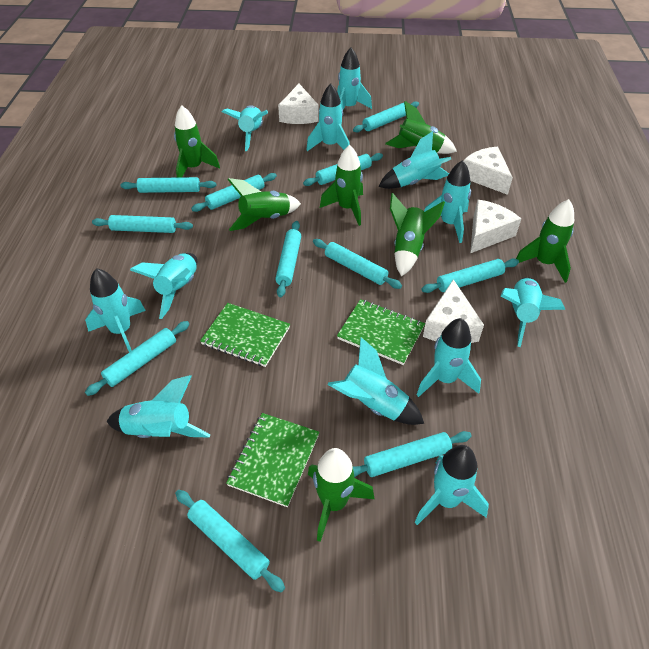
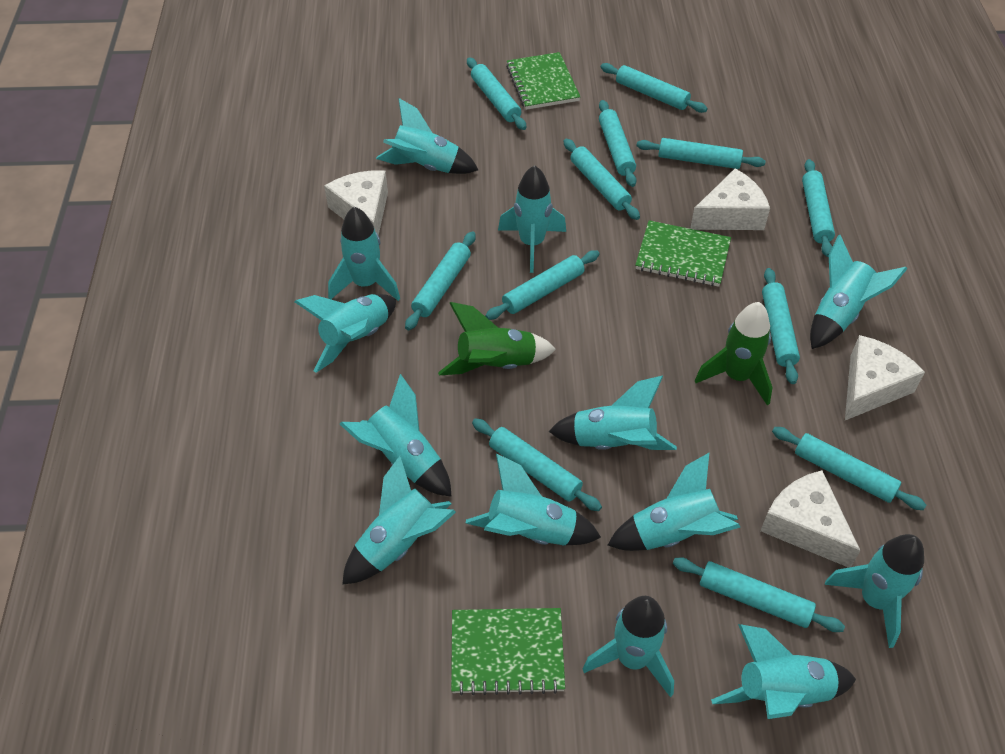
green rocket: 7 -> 2
turquoise rocket: 12 -> 13
turquoise rolling pin: 11 -> 12

